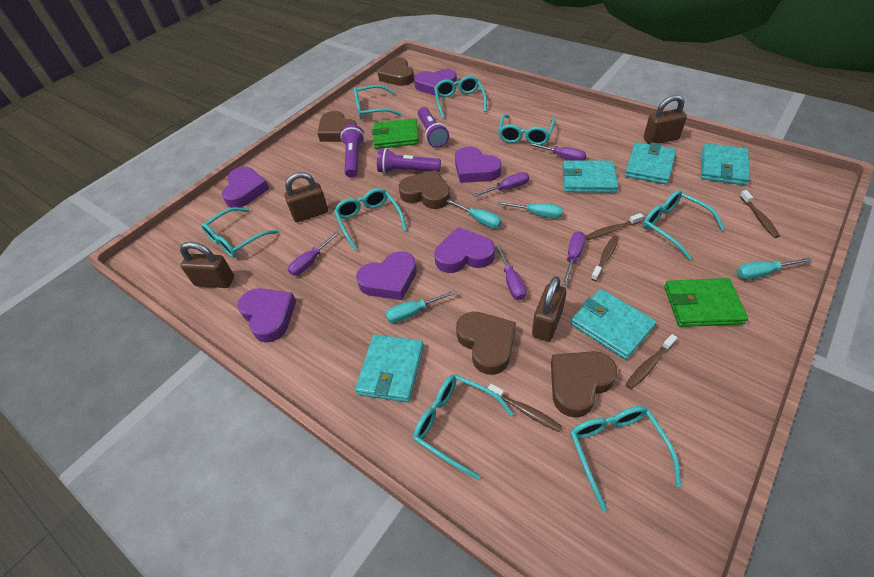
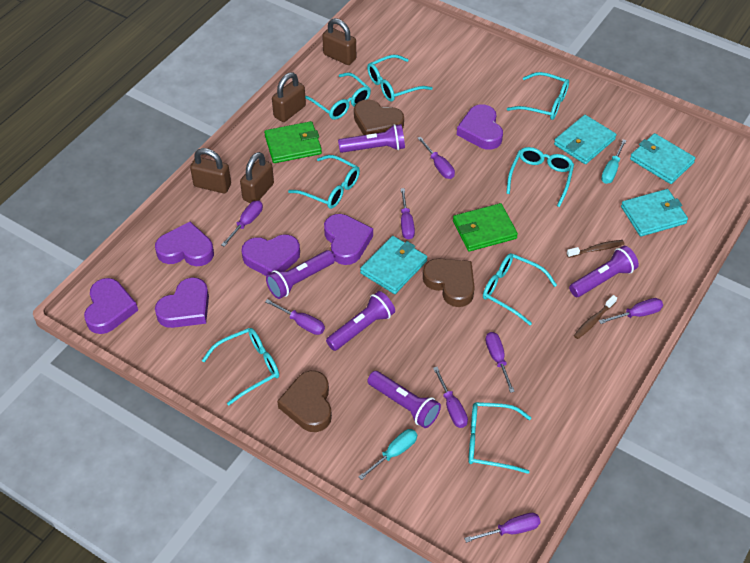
brown heart: 5 -> 3
brown toothbrush: 5 -> 2
purple flashlight: 3 -> 5
purple screwdriver: 5 -> 8
turquoise screwdriver: 4 -> 2
turquoise wallet: 5 -> 4

